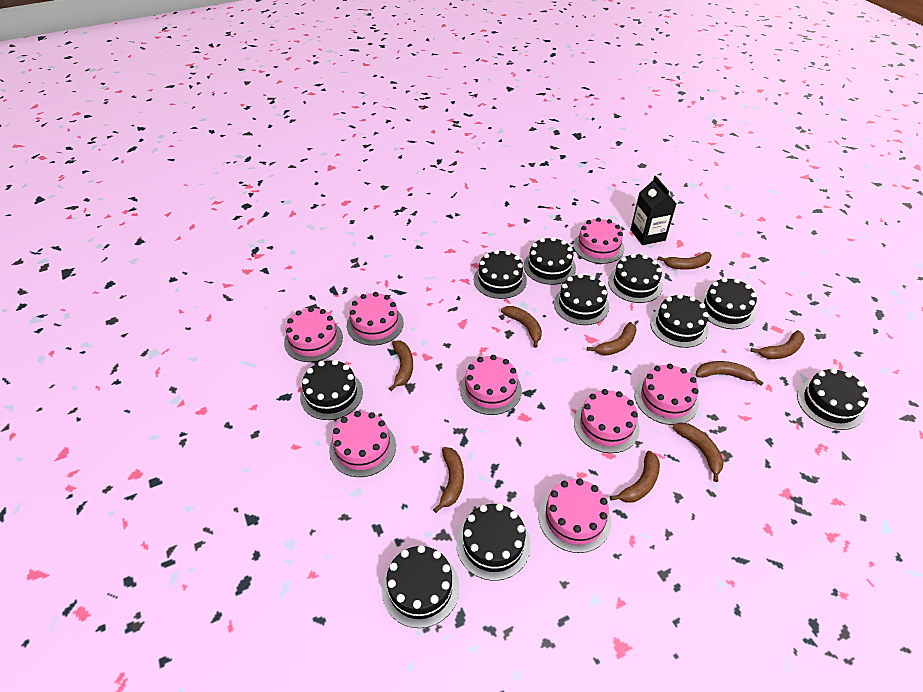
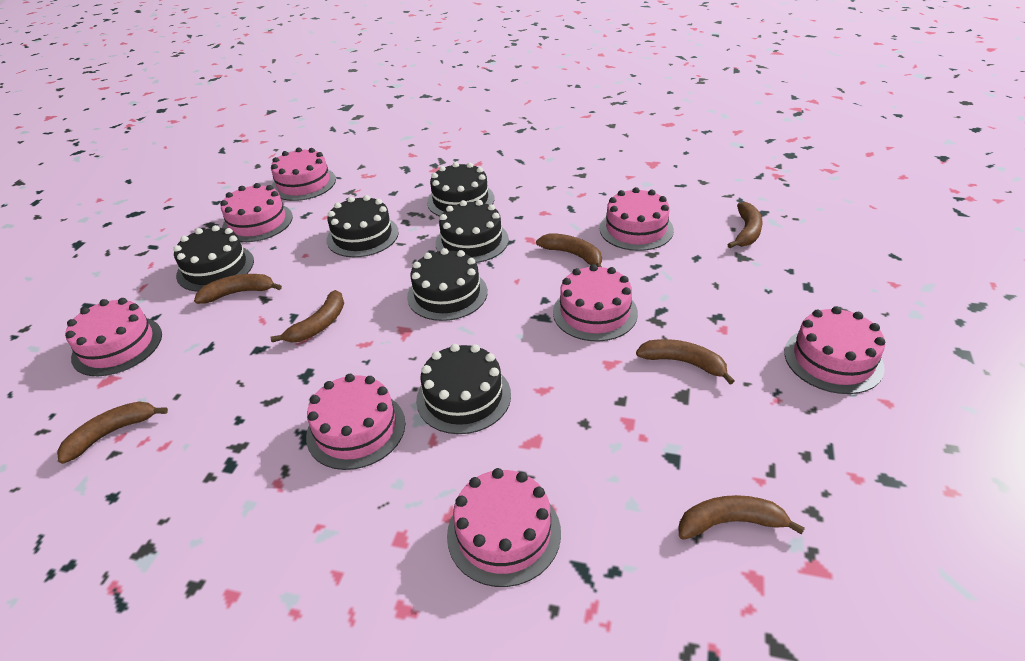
black cake: 10 -> 6
black carton: 1 -> 0
brown banana: 9 -> 7

